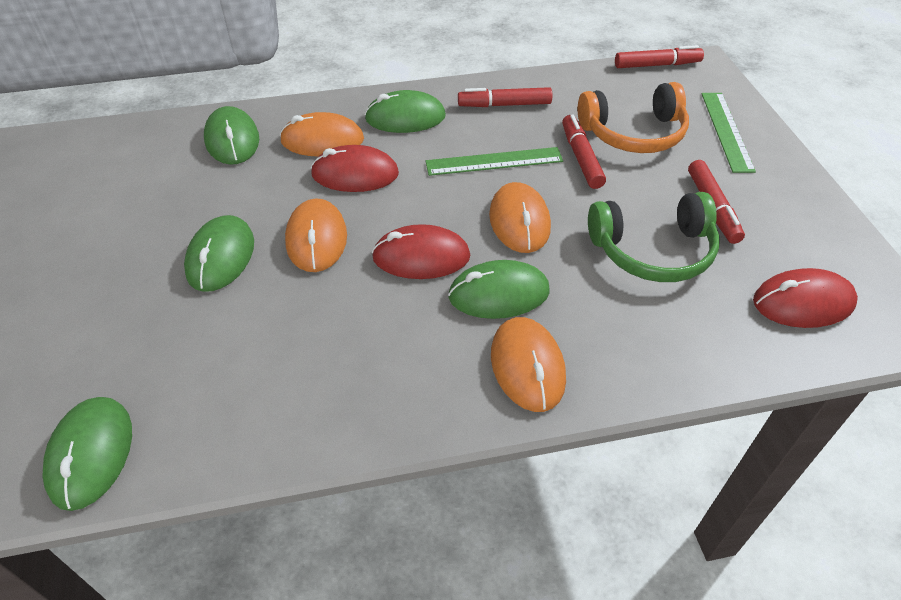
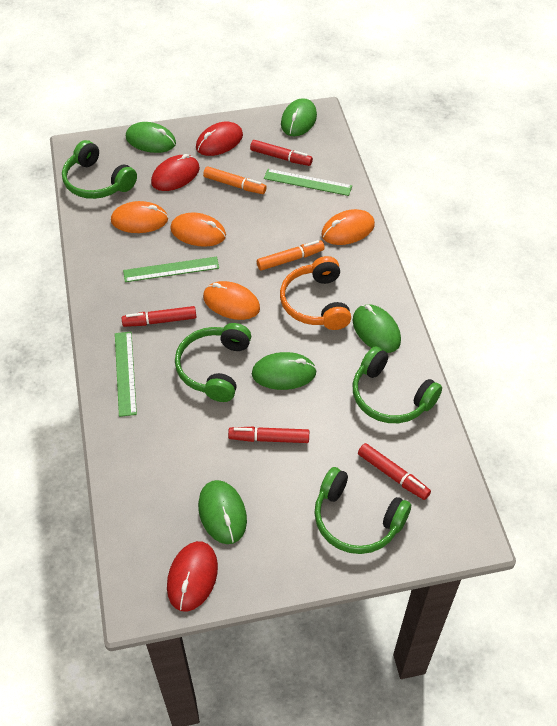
green headphones: 1 -> 4
green ruler: 2 -> 3
orange marker: 0 -> 2

